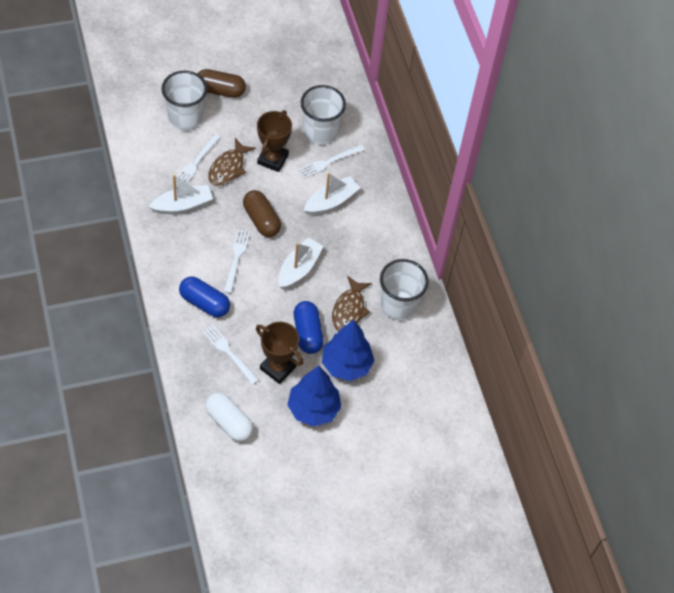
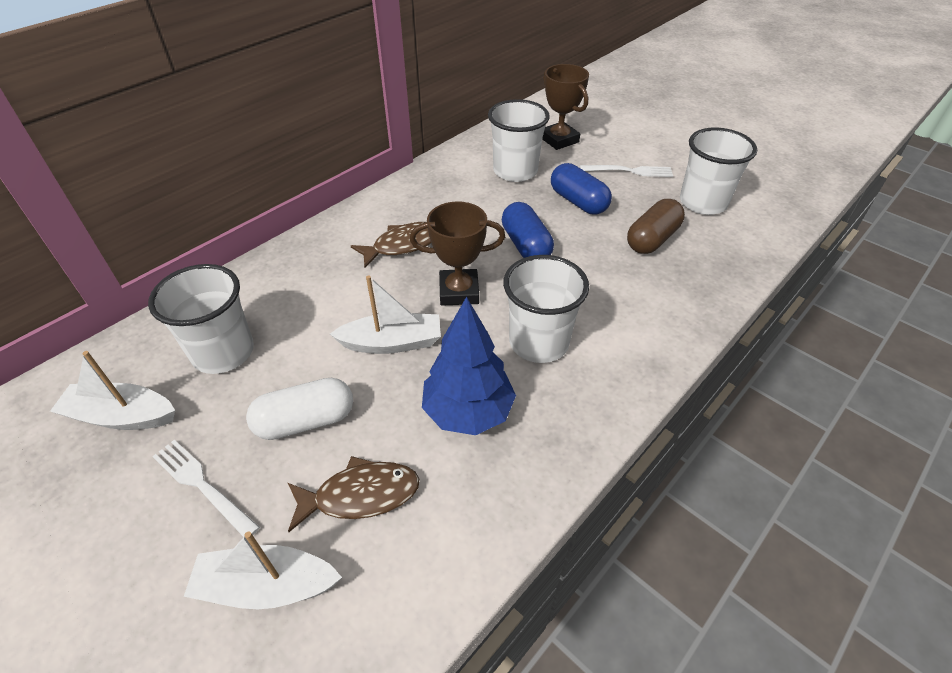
blue tree: 2 -> 1
brown capsule: 2 -> 1
white cup: 3 -> 4
white fork: 4 -> 2

